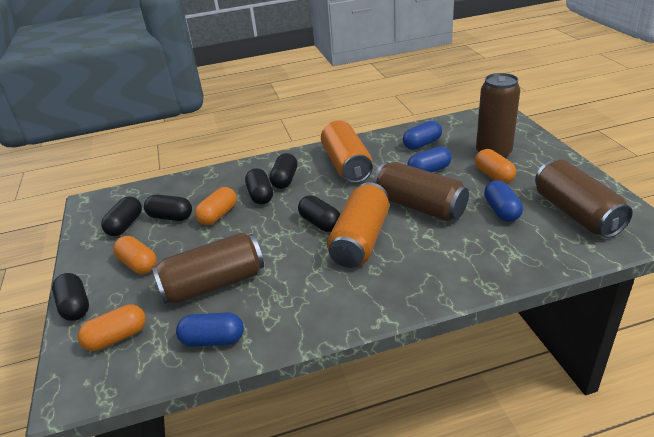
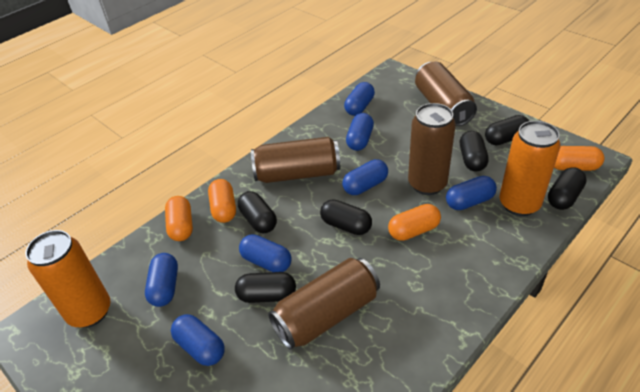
blue capsule: 4 -> 7

